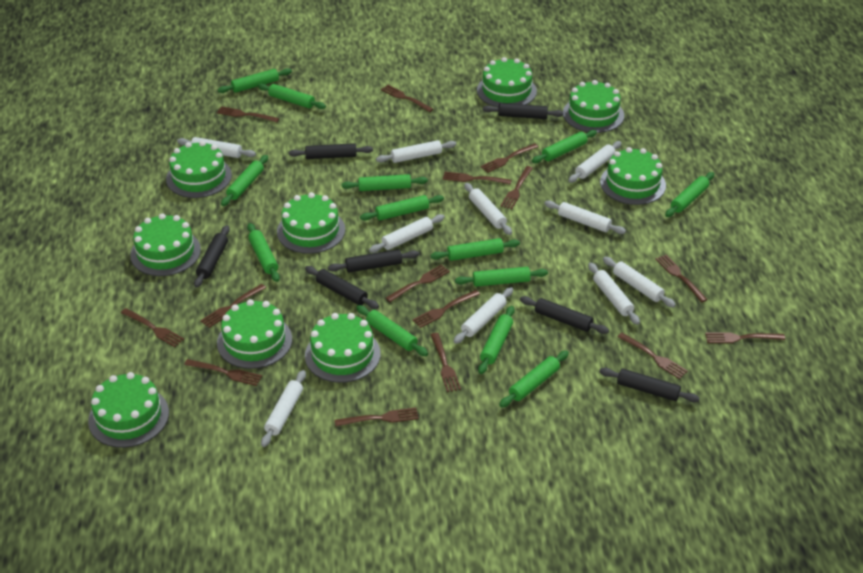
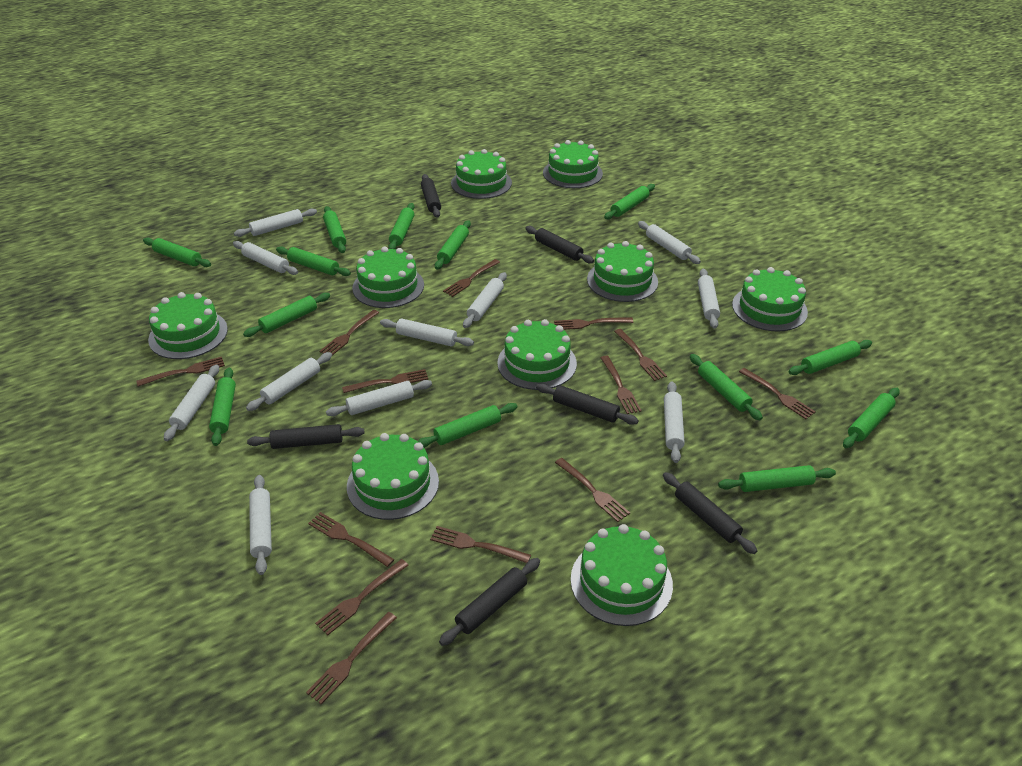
black rolling pin: 7 -> 6
brown fork: 15 -> 13
white rolling pin: 10 -> 11

